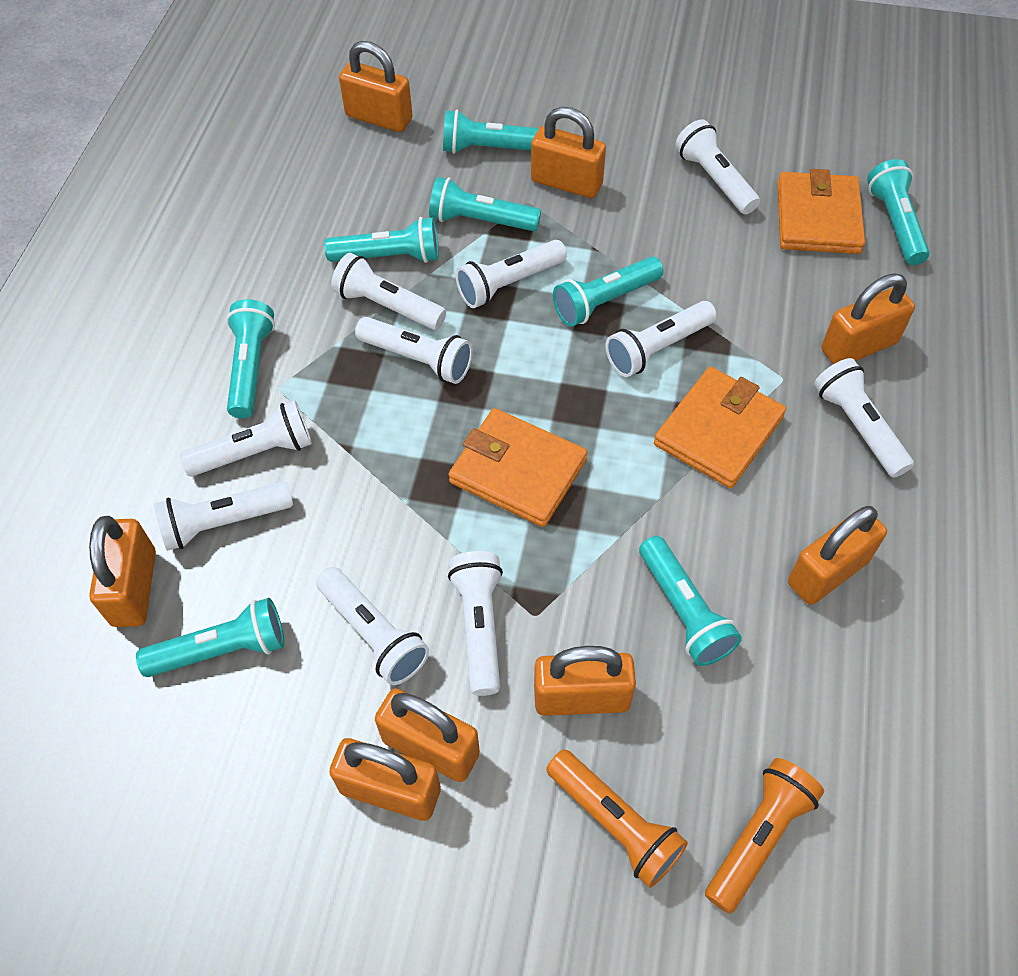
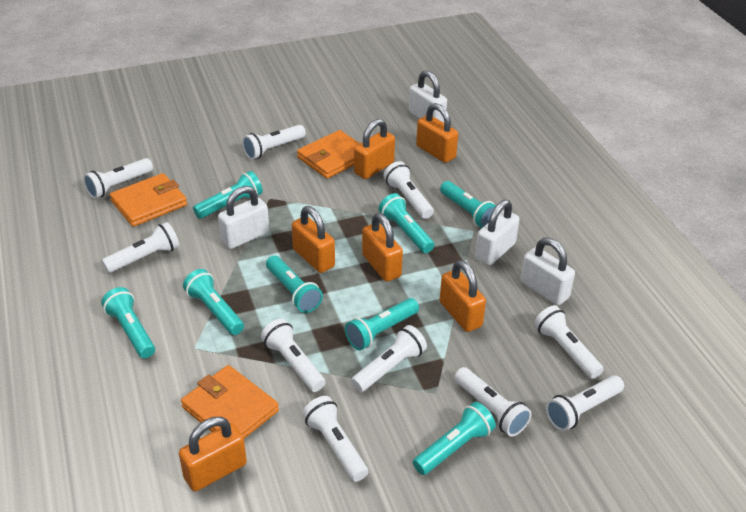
orange flashlight: 2 -> 0
orange padlock: 8 -> 6
white padlock: 0 -> 4

